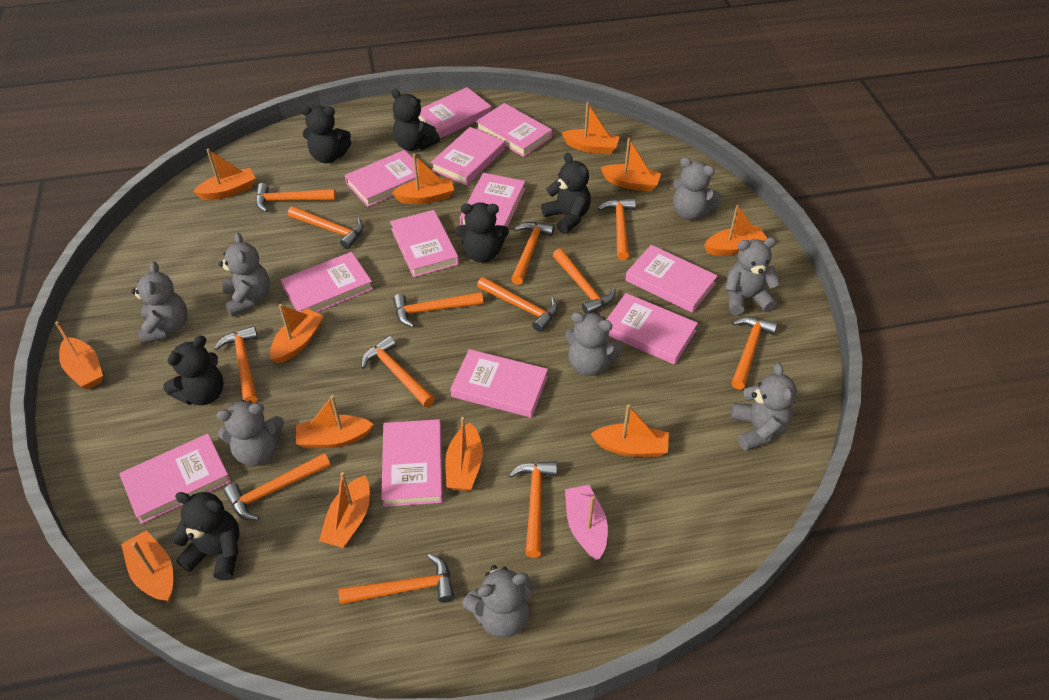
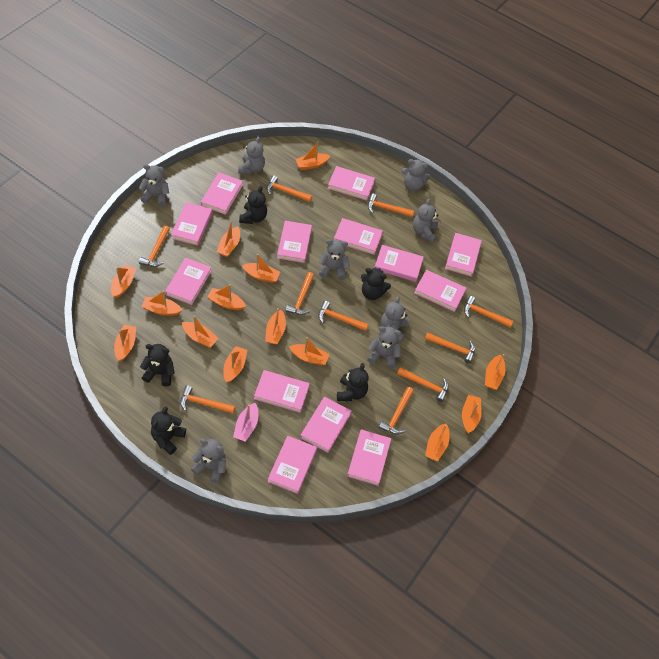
black teddy bear: 6 -> 5
orange boat: 12 -> 14
orange hammer: 13 -> 10
pink book: 12 -> 13

